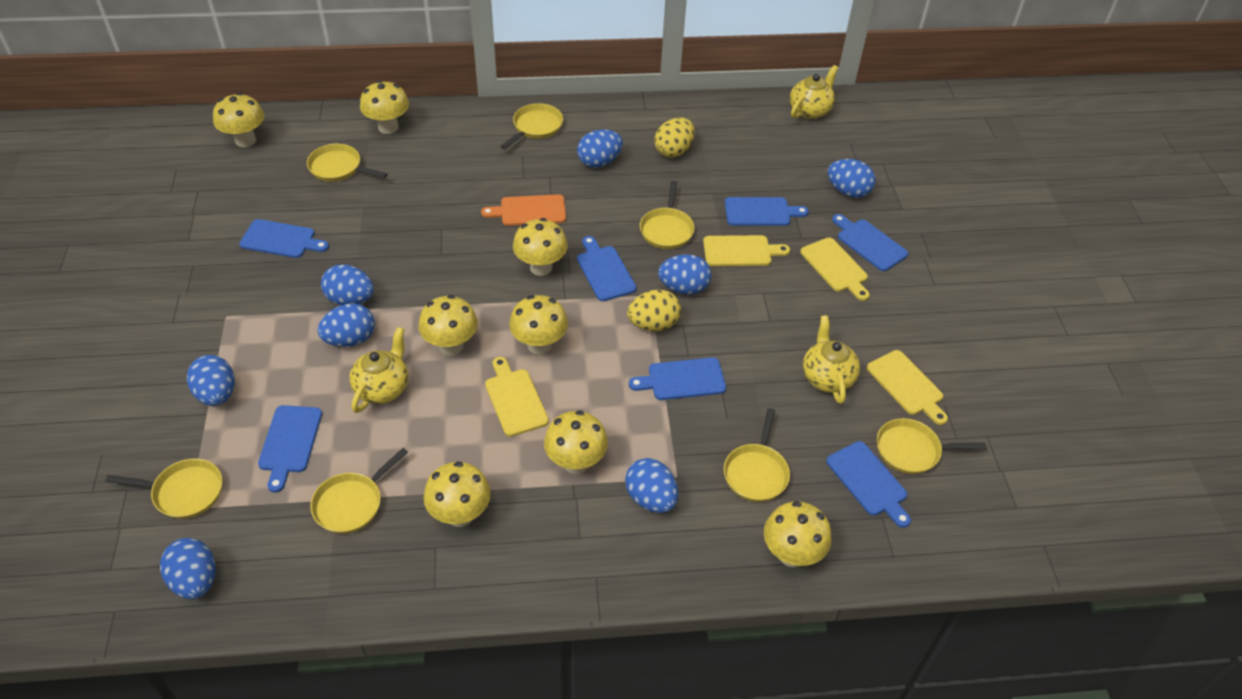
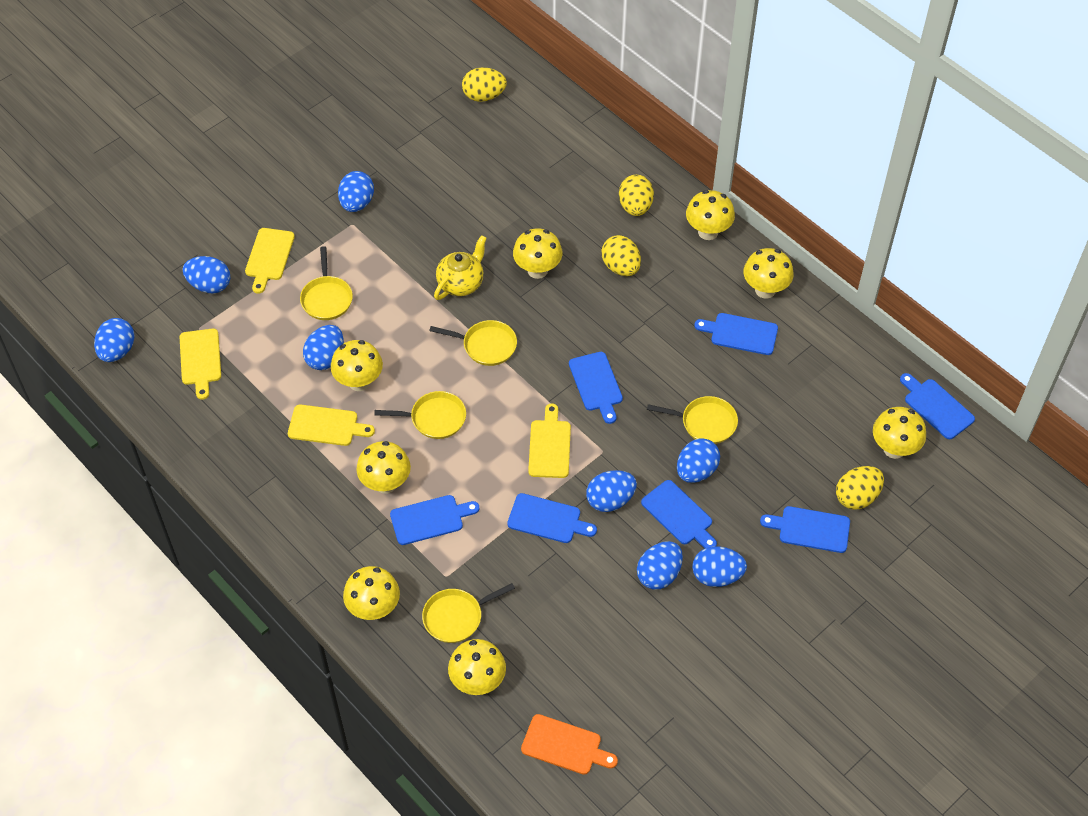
yellow egg: 2 -> 4
yellow pan: 7 -> 5
yellow teapot: 3 -> 1

